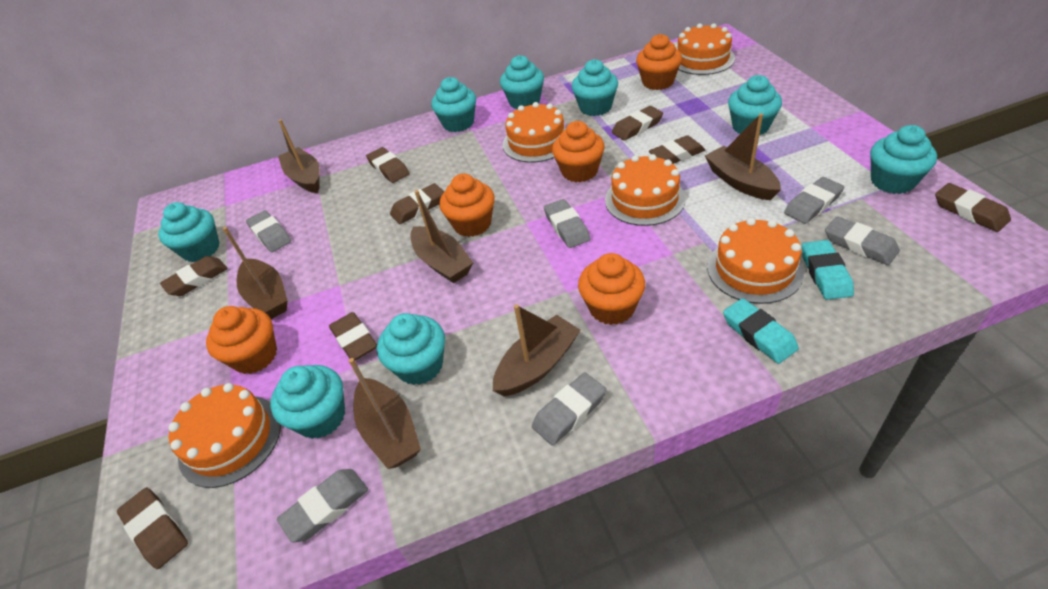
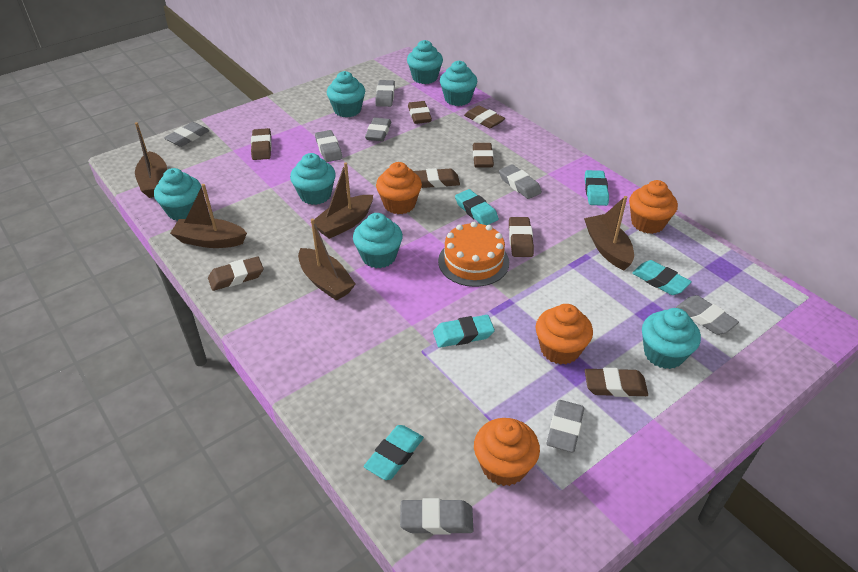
brown boat: 6 -> 5
grey eraser: 6 -> 8
orange cake: 5 -> 1
orange cupcake: 5 -> 4
turquoise cupcake: 8 -> 7
turquoise eraser: 2 -> 5

